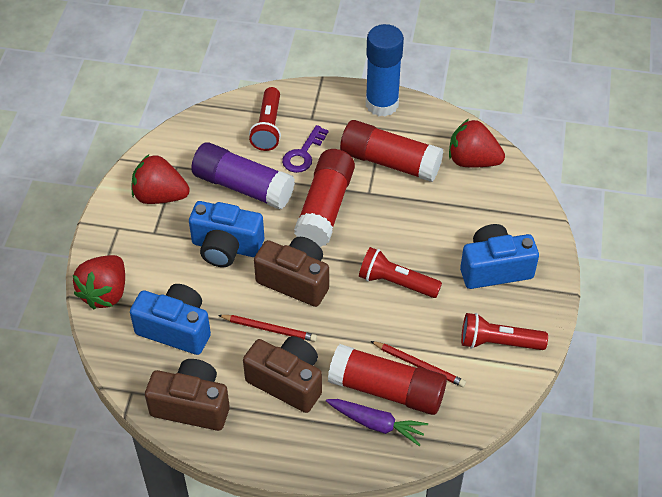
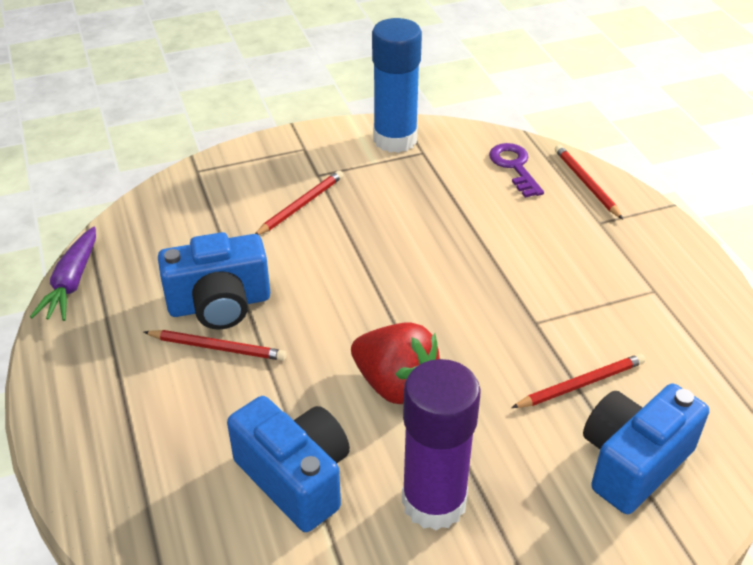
brown camera: 3 -> 0
red flashlight: 3 -> 0
red glue stick: 3 -> 0
red pencil: 2 -> 4
red strawberry: 3 -> 1

